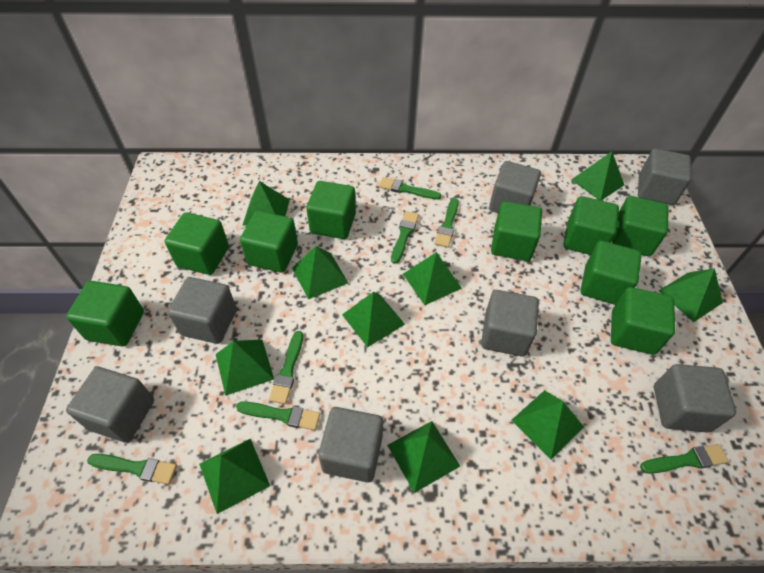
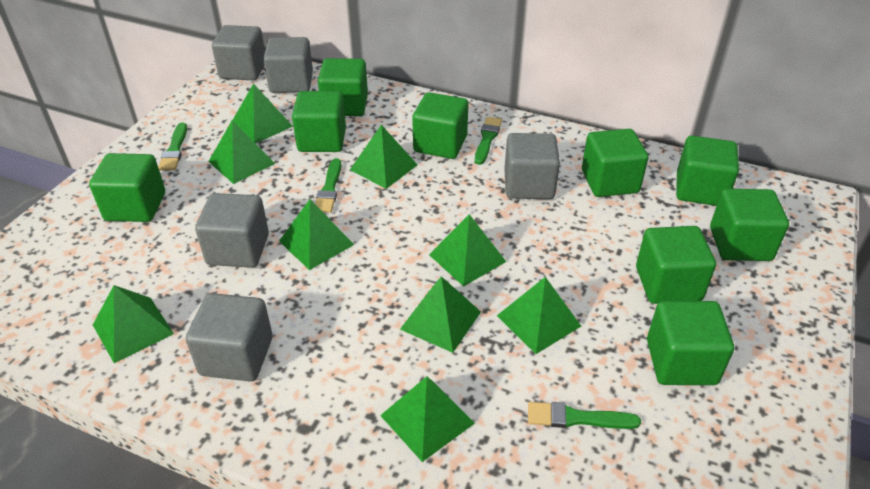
green brush: 7 -> 4
green pyramid: 10 -> 9
grey cube: 7 -> 5

